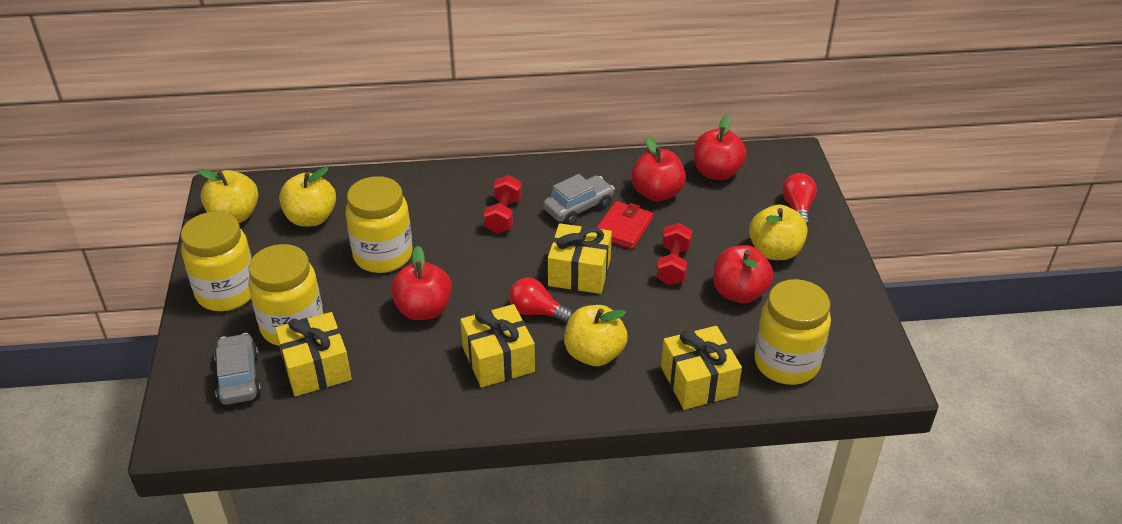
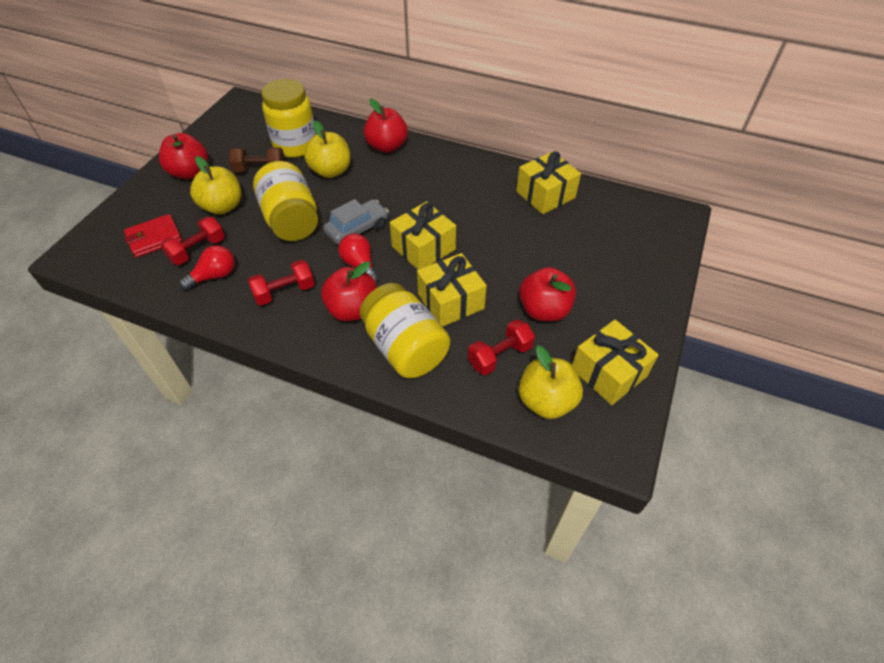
brown dumbbell: 0 -> 1
grey car: 2 -> 1
red dumbbell: 2 -> 3
yellow apple: 4 -> 3
yellow jar: 4 -> 3

